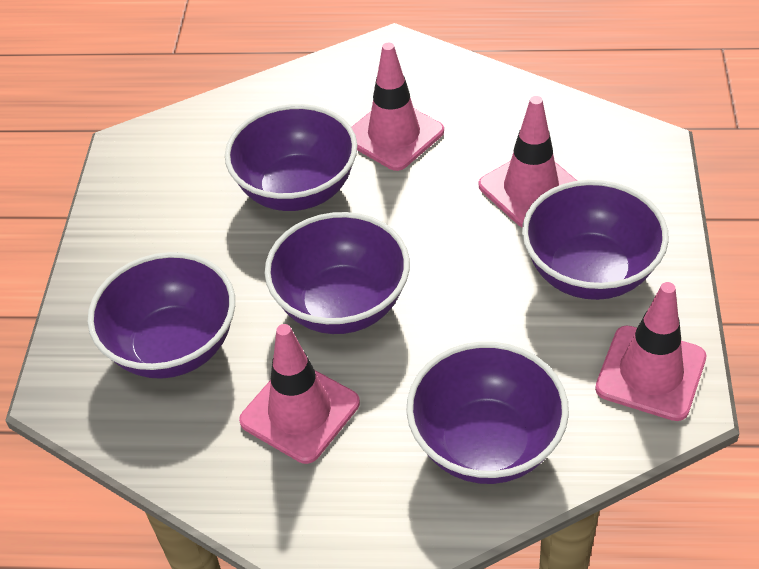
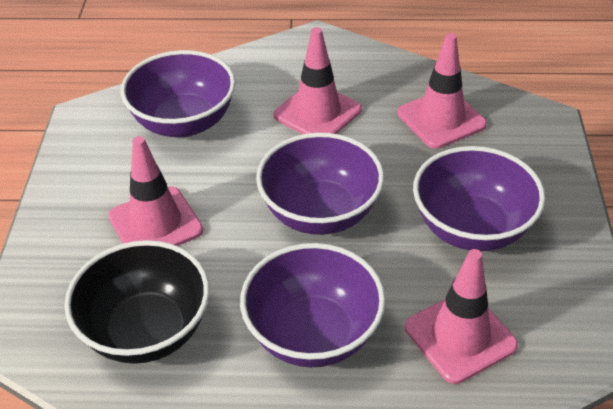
black bowl: 0 -> 1
purple bowl: 5 -> 4

